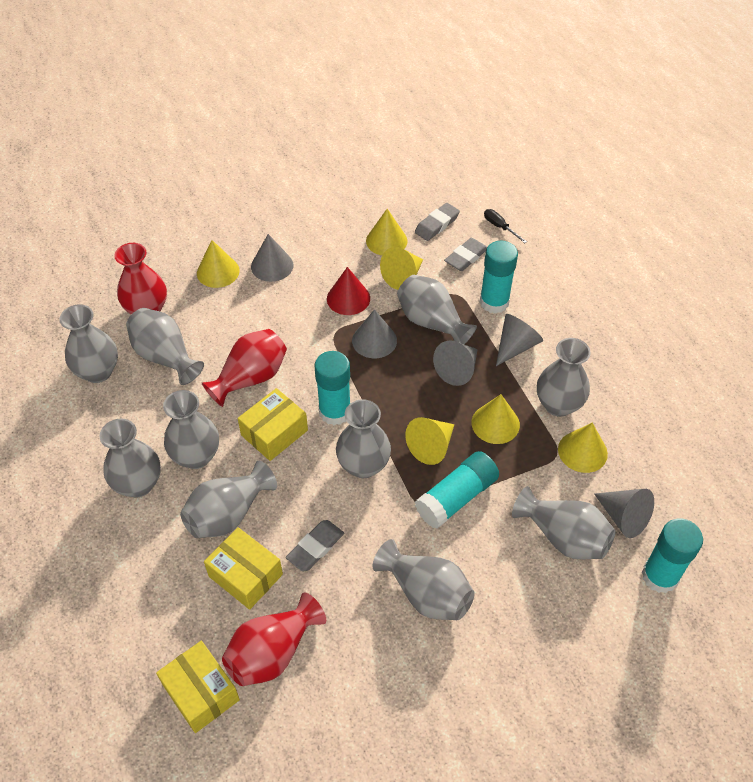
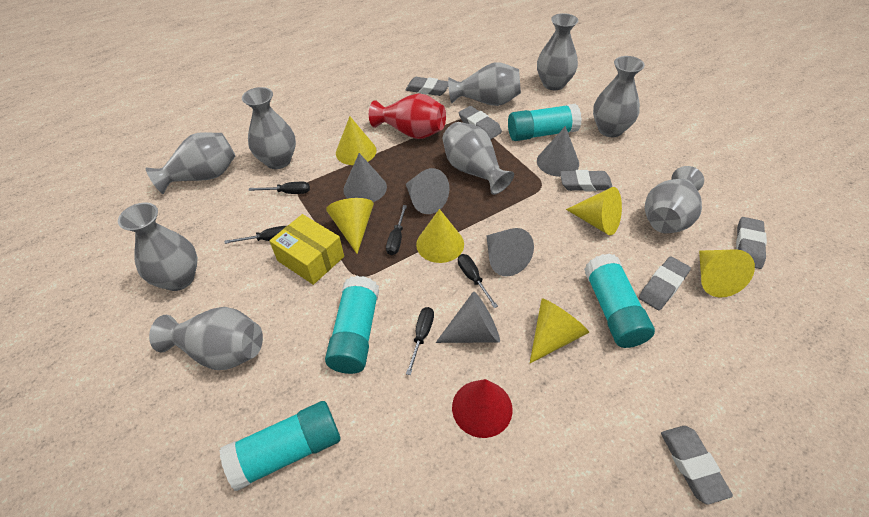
black screwdriver: 1 -> 5
grey eraser: 3 -> 6
grey vase: 10 -> 9
red vase: 3 -> 1
yellow box: 3 -> 1

